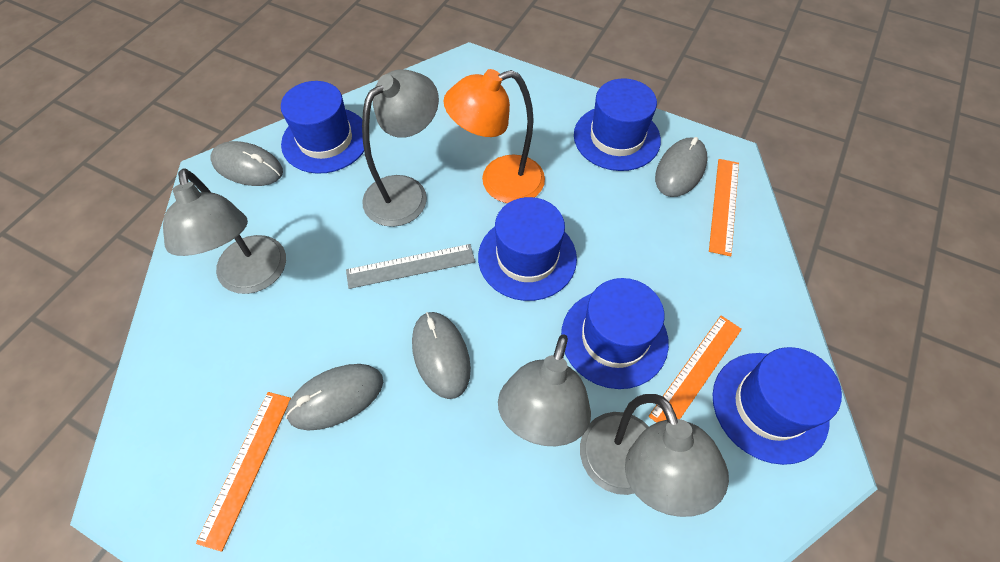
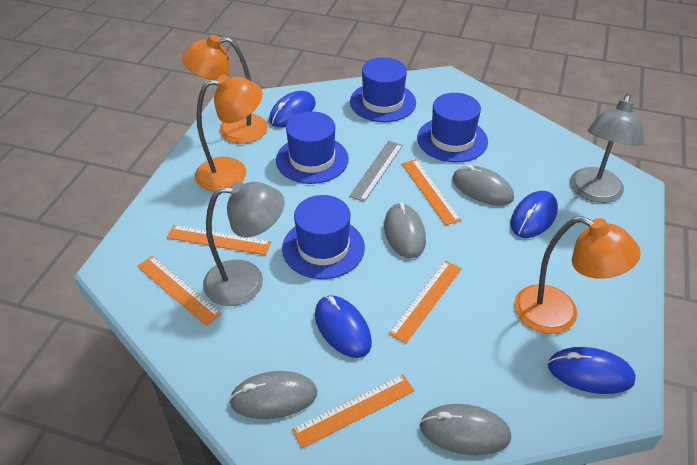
blue hat: 5 -> 4
blue mouse: 0 -> 4
grey lamp: 4 -> 2
orange lamp: 1 -> 3
orange ruler: 3 -> 5

